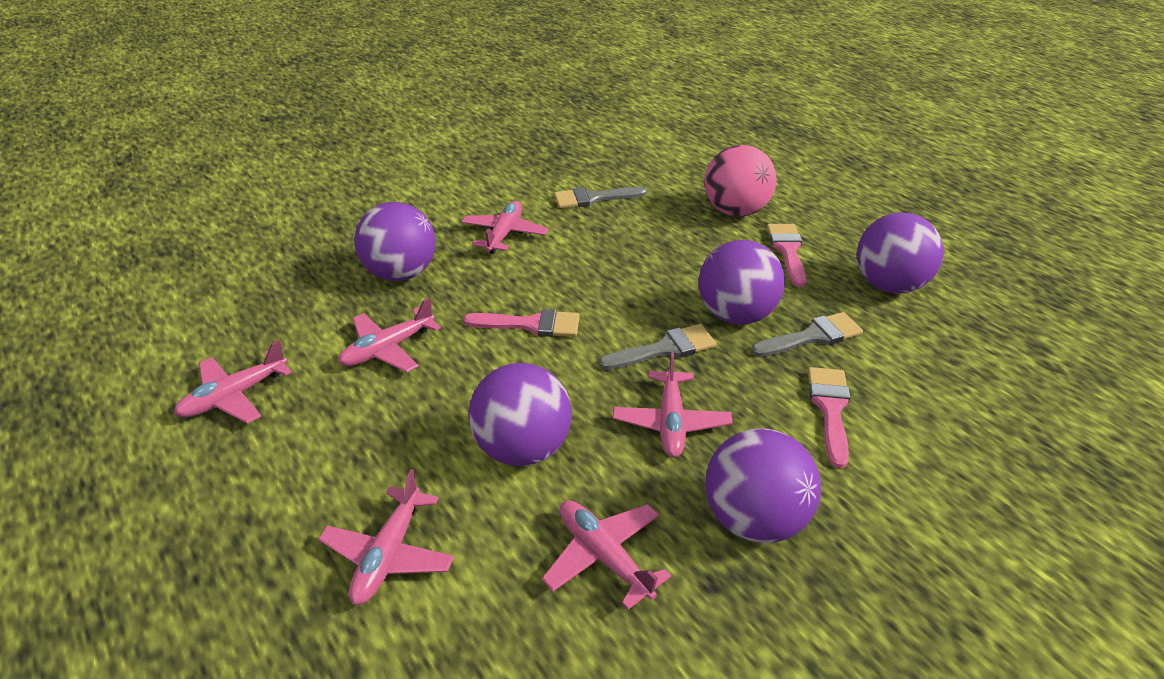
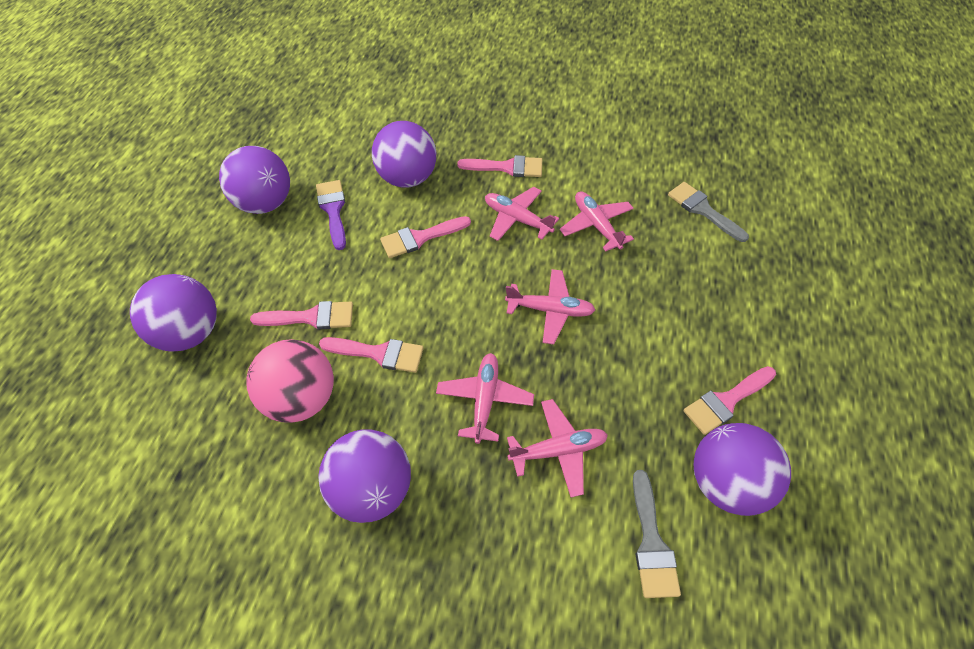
grey brush: 3 -> 2
pink brush: 3 -> 5
pink plane: 6 -> 5
purple brush: 0 -> 1

